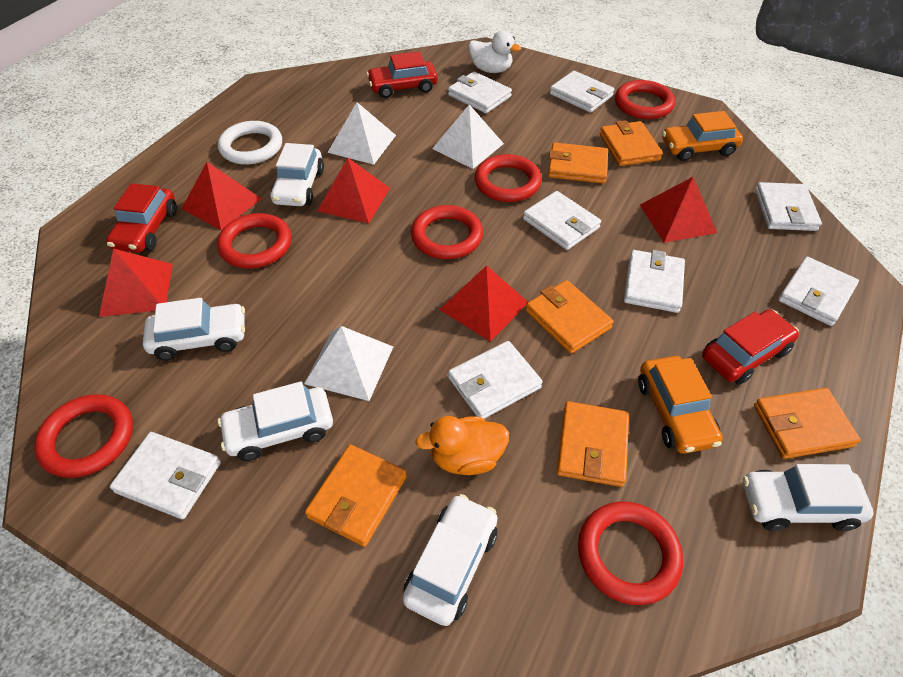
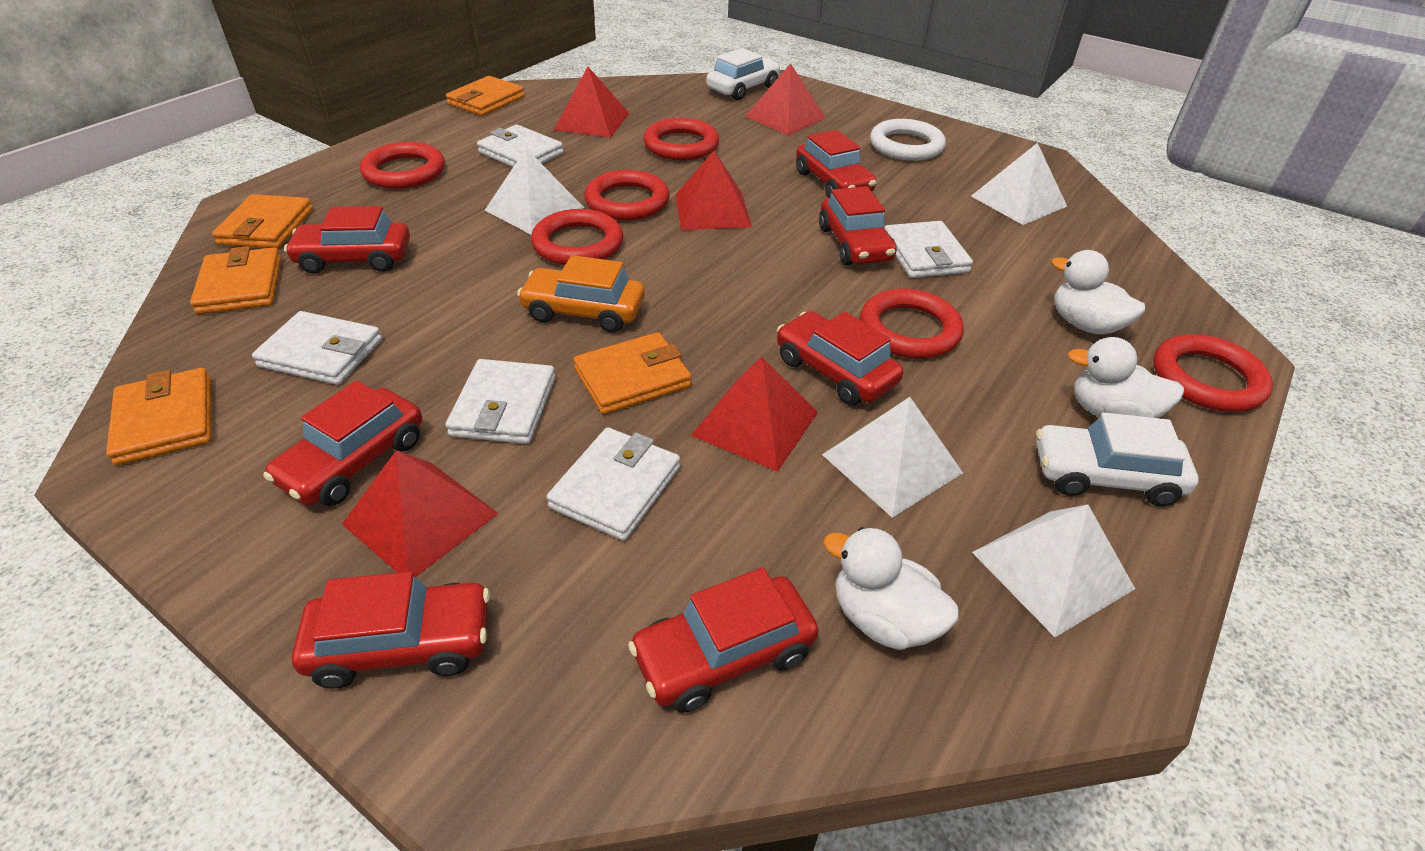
orange car: 2 -> 1
orange duck: 1 -> 0
orange wallet: 6 -> 5
red car: 3 -> 7
white car: 5 -> 2
white duck: 1 -> 3
white pyramid: 3 -> 4
white wallet: 8 -> 5

